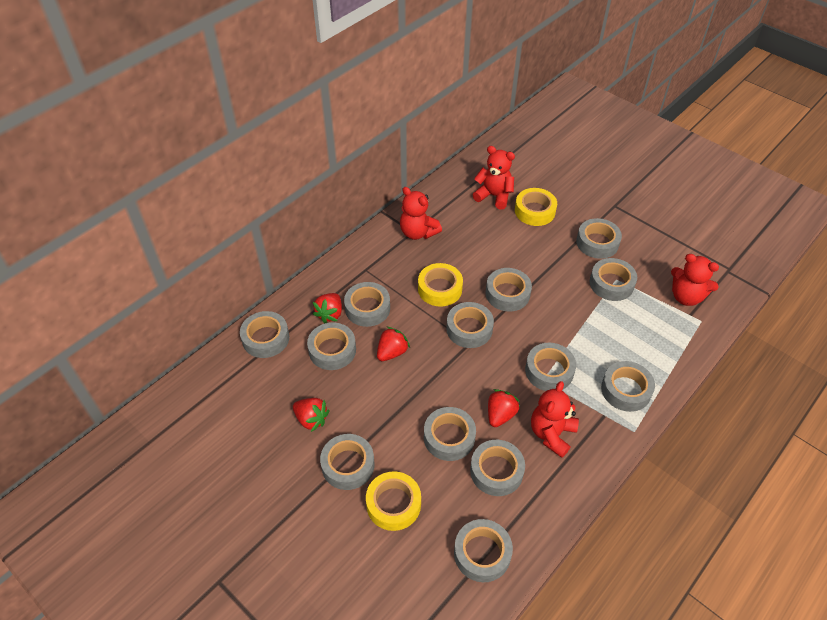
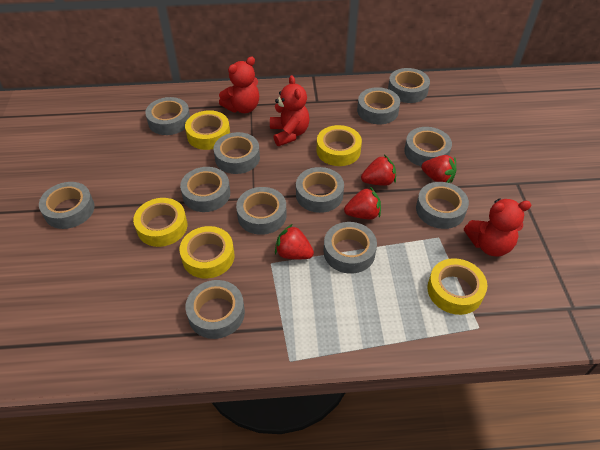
grey tape: 13 -> 12
red teddy bear: 4 -> 3
yellow tape: 3 -> 5

